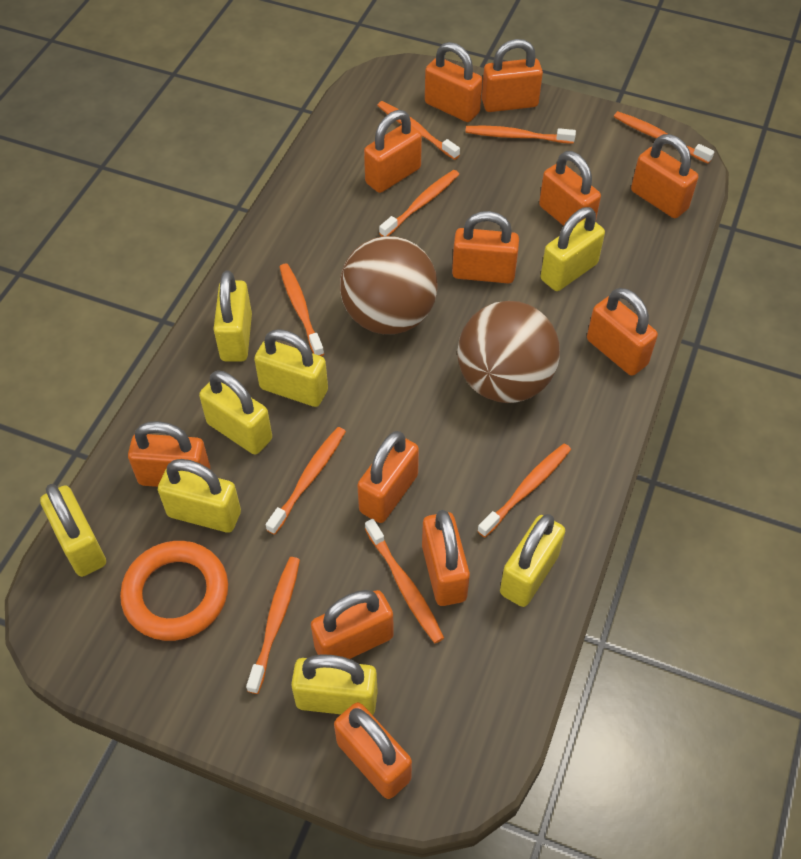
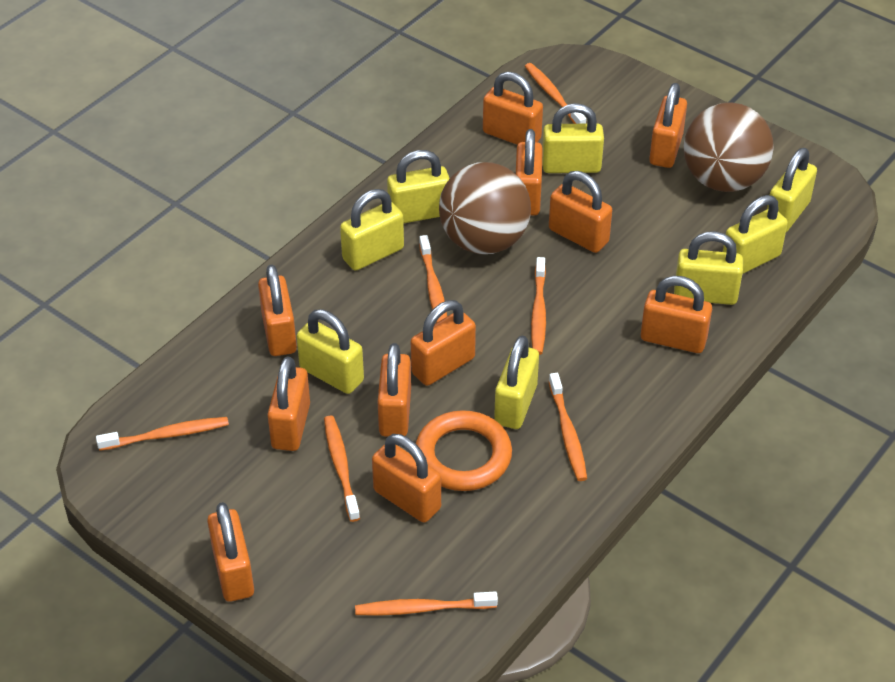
orange padlock: 12 -> 11
orange toothbrush: 9 -> 7

